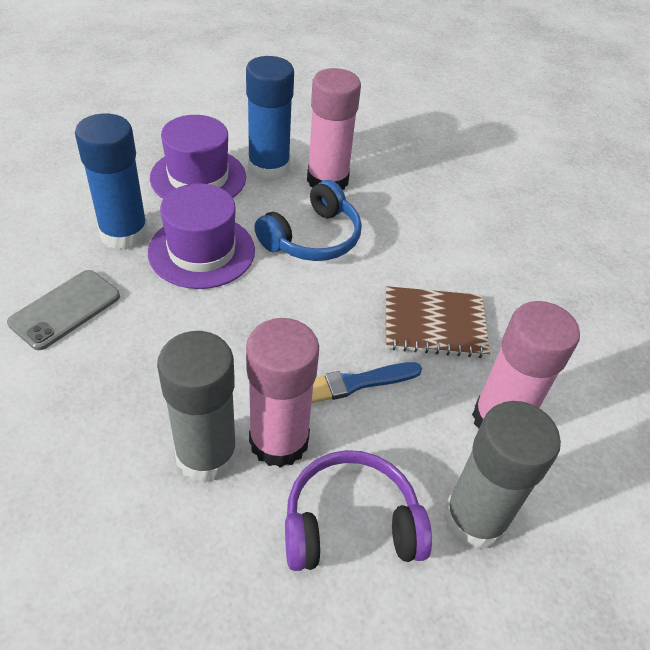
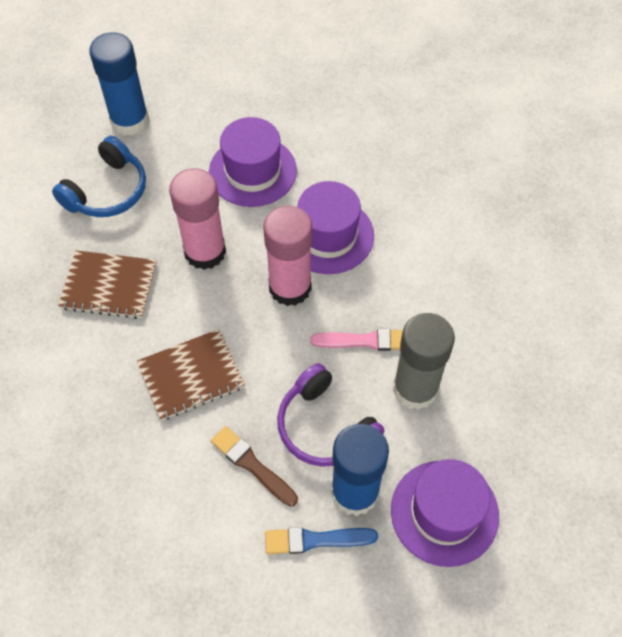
brown brush: 0 -> 1
brown notebook: 1 -> 2
grey glue stick: 2 -> 1
grey phone: 1 -> 0
pink brush: 0 -> 1
pink glue stick: 3 -> 2
purple hat: 2 -> 3

